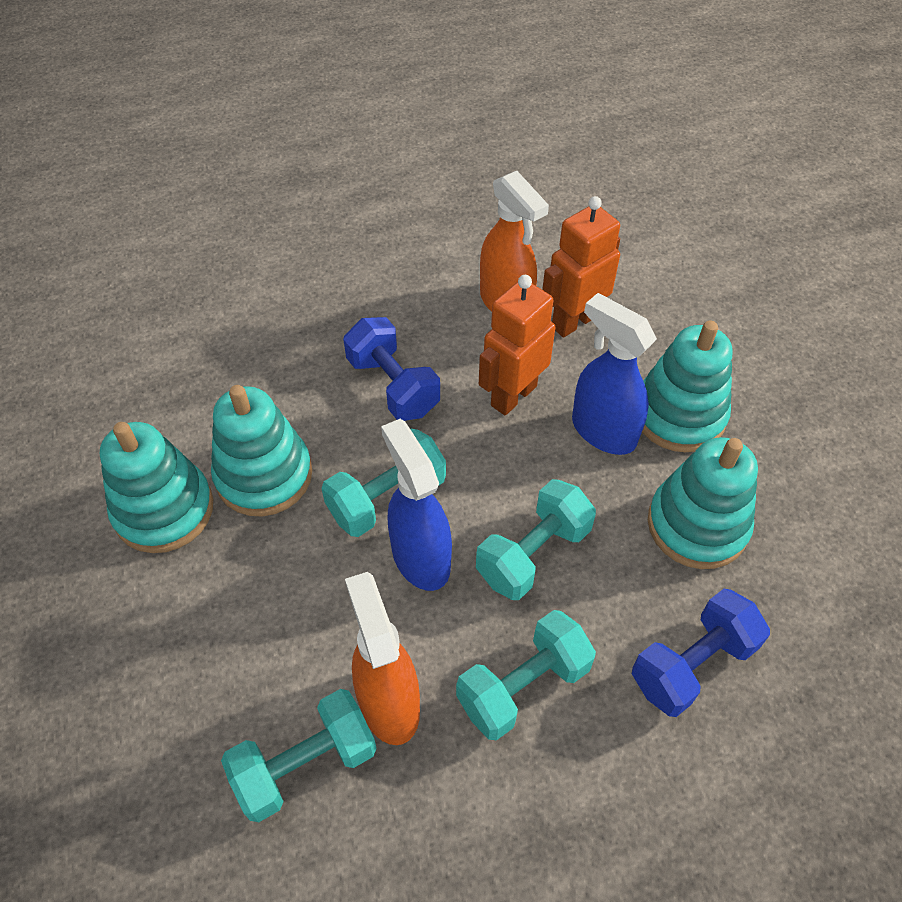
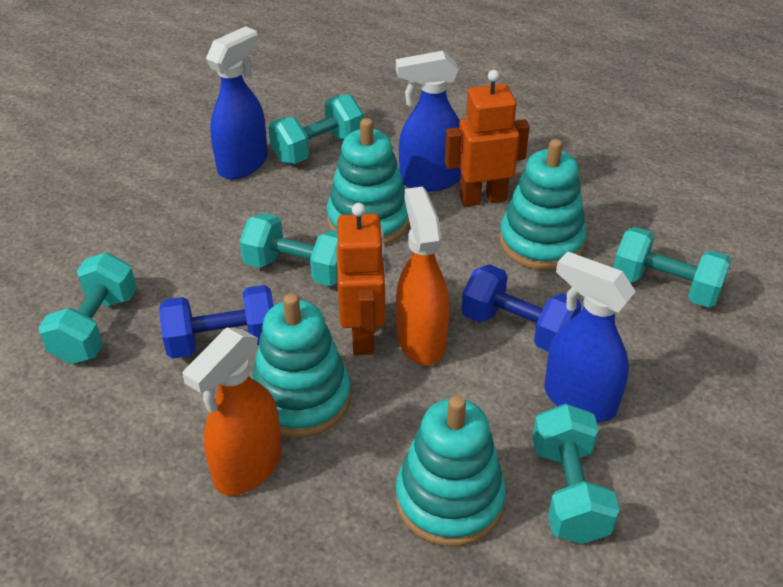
blue spray bottle: 2 -> 3
turquoise dumbbell: 4 -> 5

